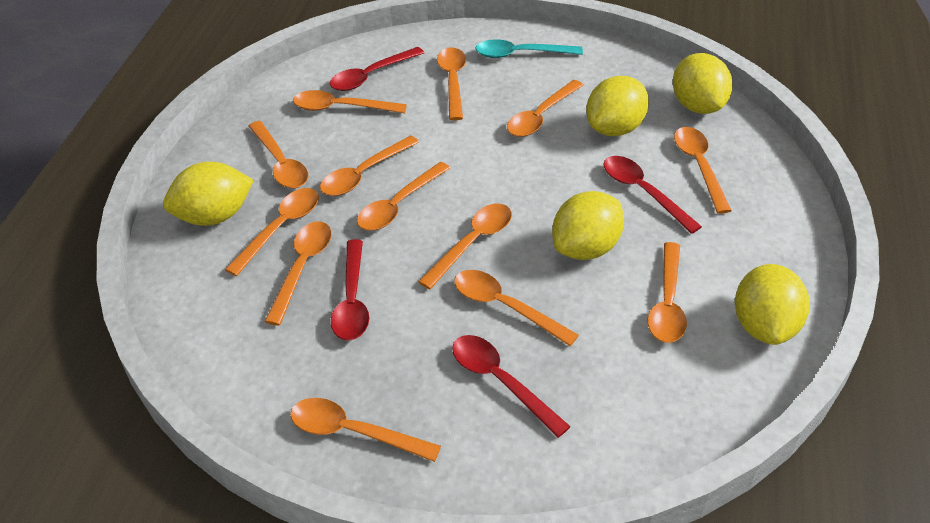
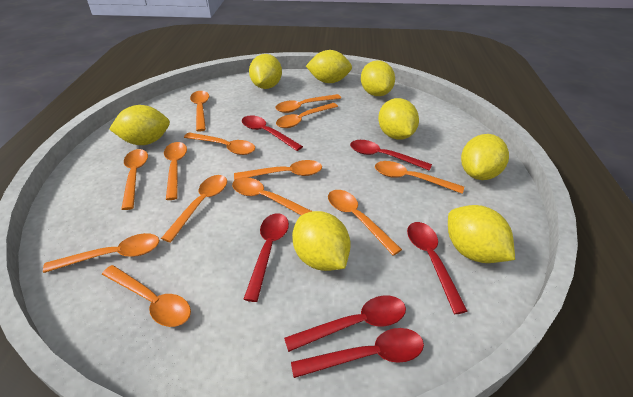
red spoon: 4 -> 6
turquoise spoon: 1 -> 0
yellow lemon: 5 -> 8

